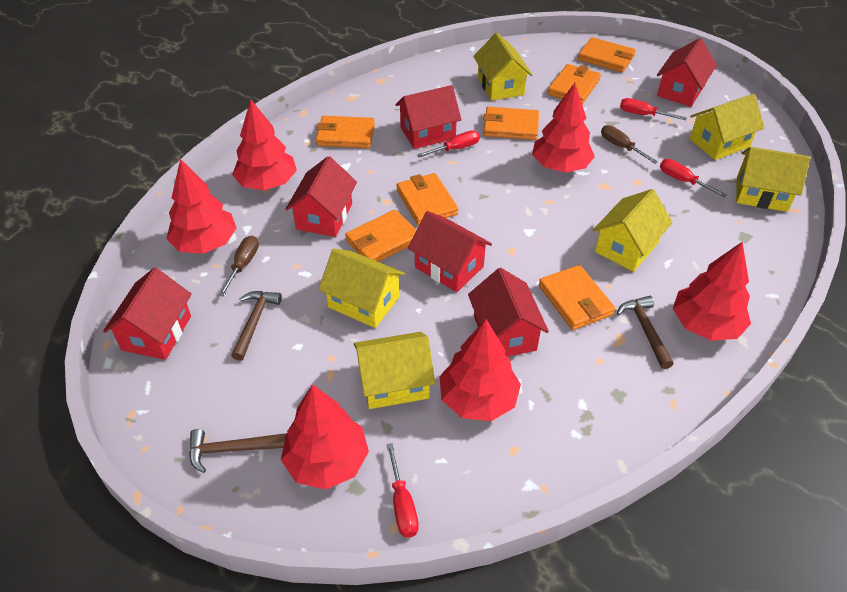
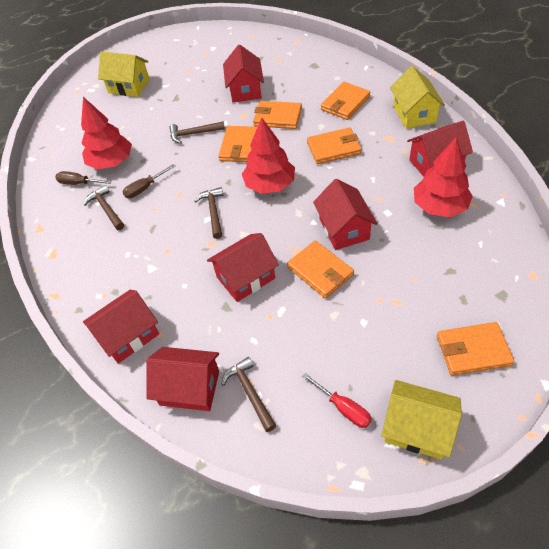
brown hammer: 3 -> 4
orange wallet: 7 -> 6
red screwdriver: 4 -> 1
red tree: 6 -> 3
yellow house: 6 -> 3

